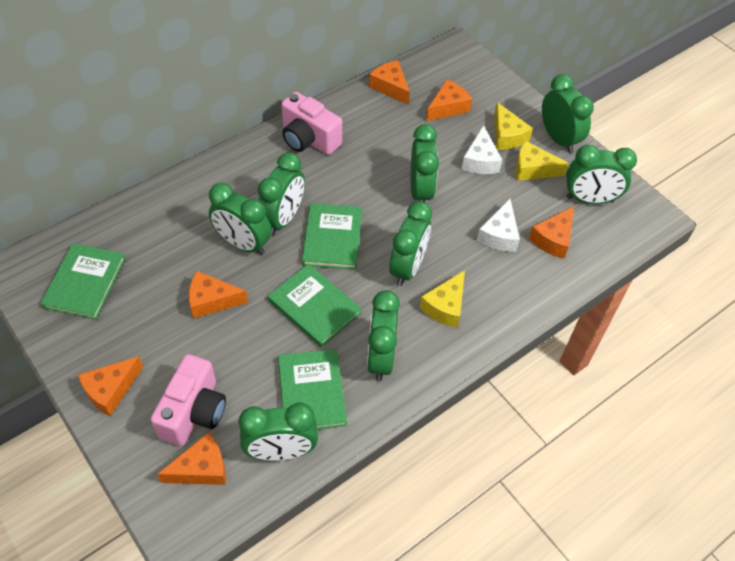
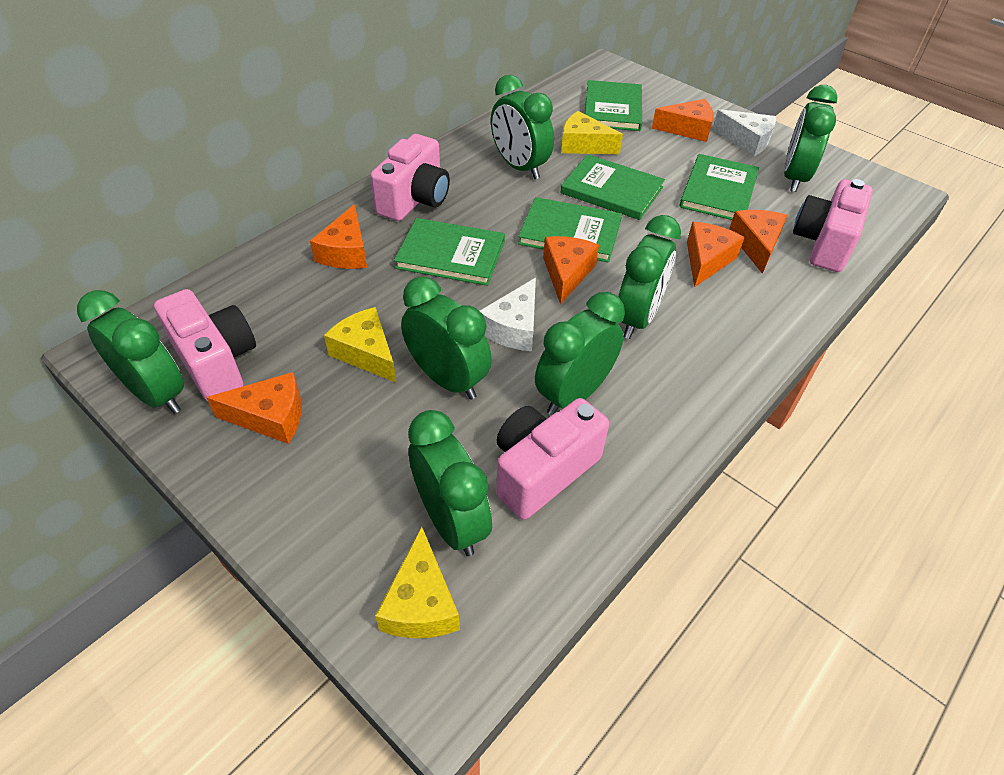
green book: 4 -> 5
green clock: 8 -> 7
pink camera: 2 -> 4

